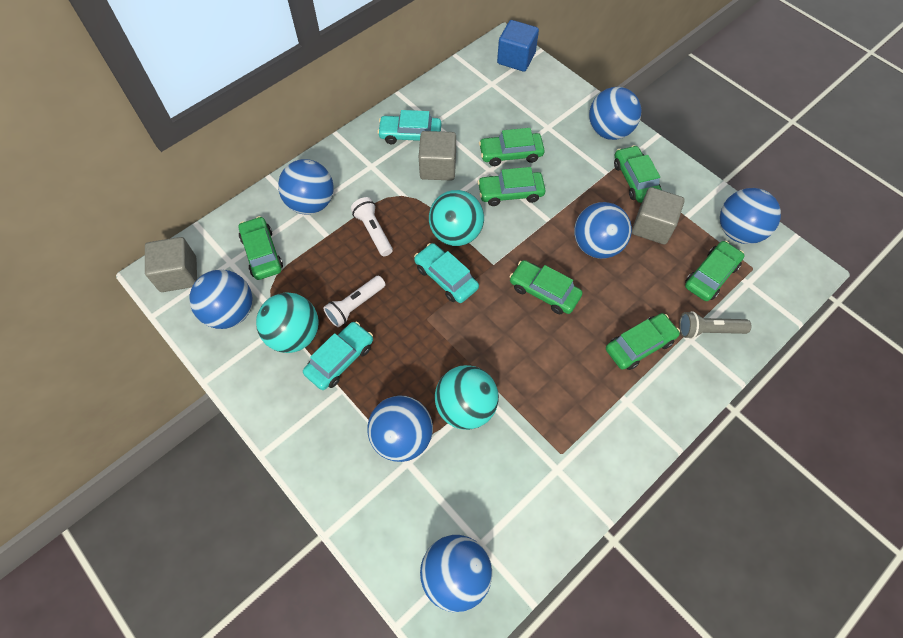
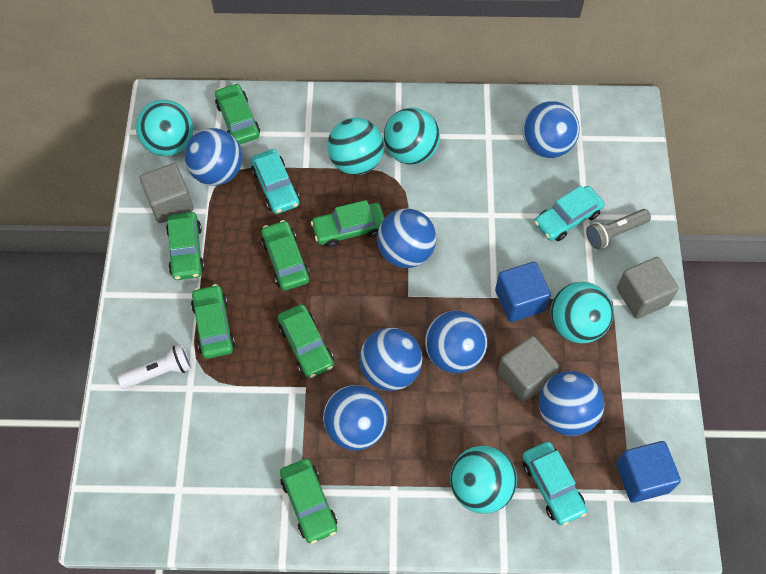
blue cube: 1 -> 2
turquoise ball: 3 -> 5
white flashlight: 2 -> 1

